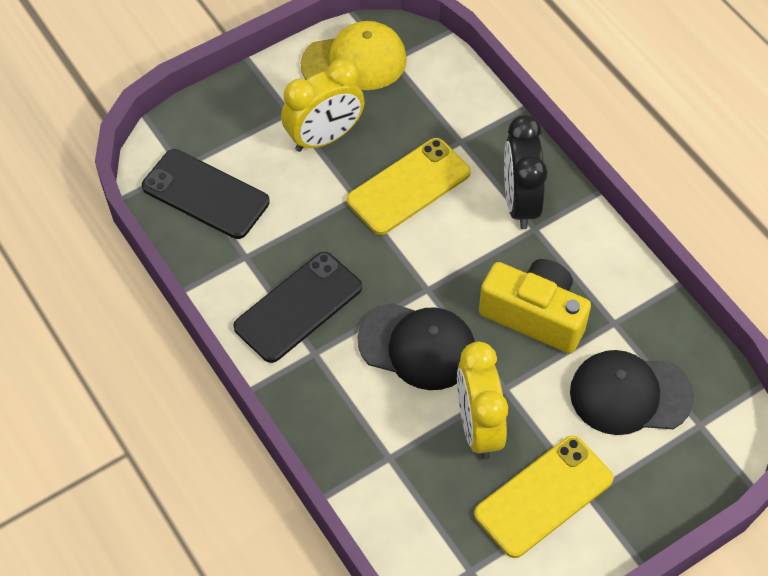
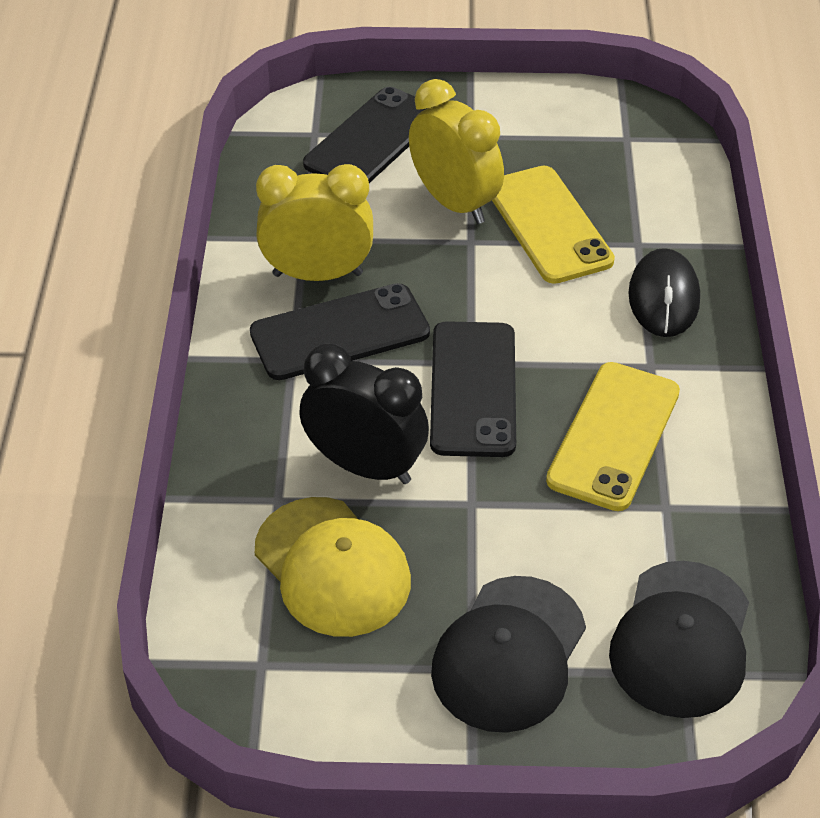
black mouse: 0 -> 1
black phone: 2 -> 3
yellow camera: 1 -> 0

